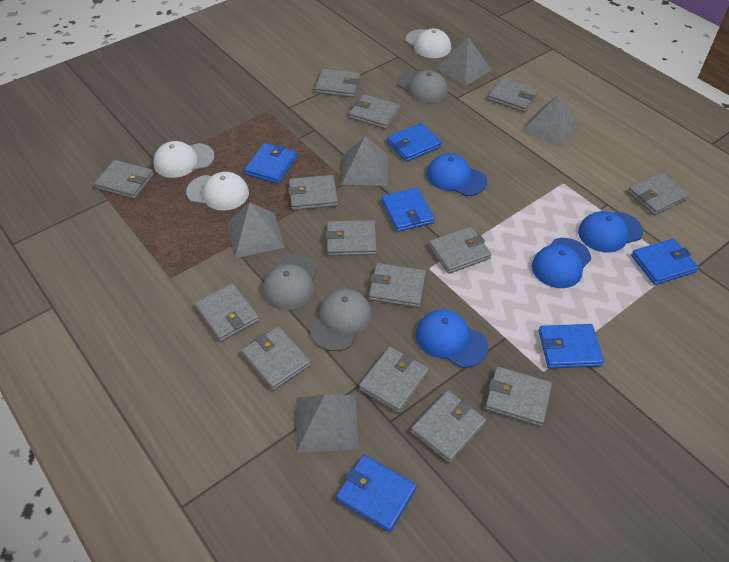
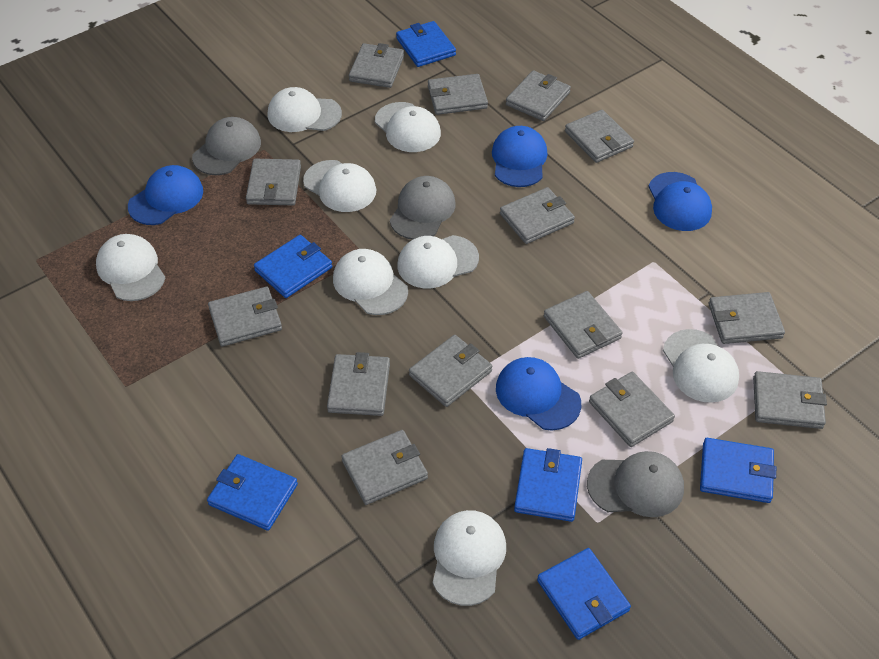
grey pyramid: 5 -> 0
white cap: 3 -> 8

